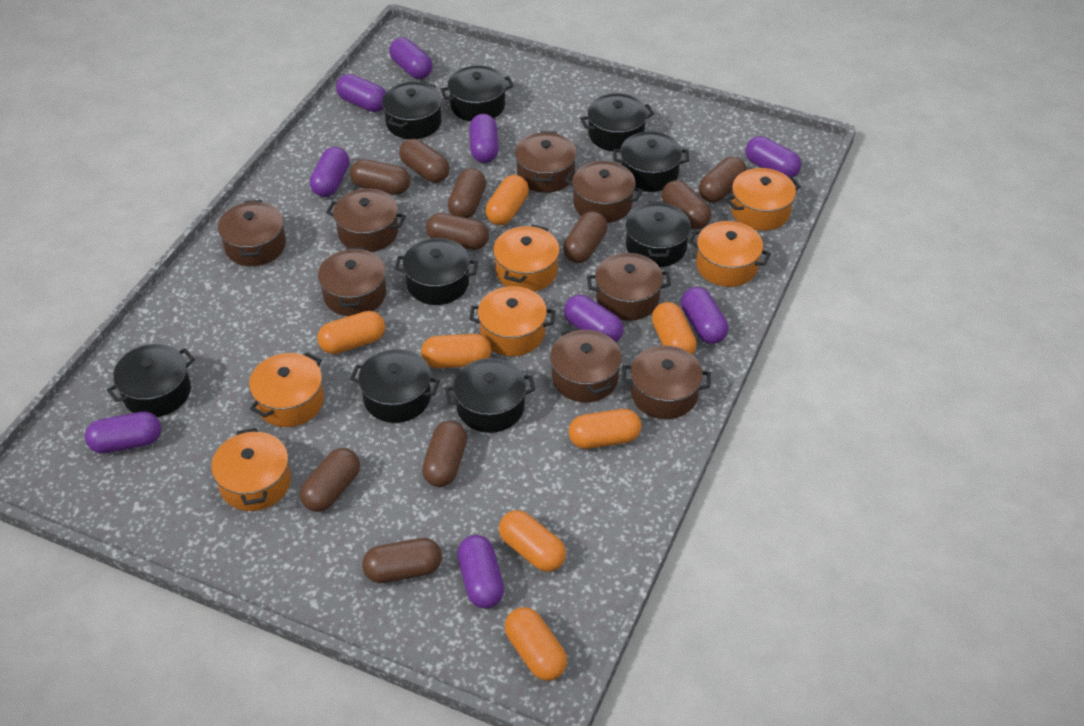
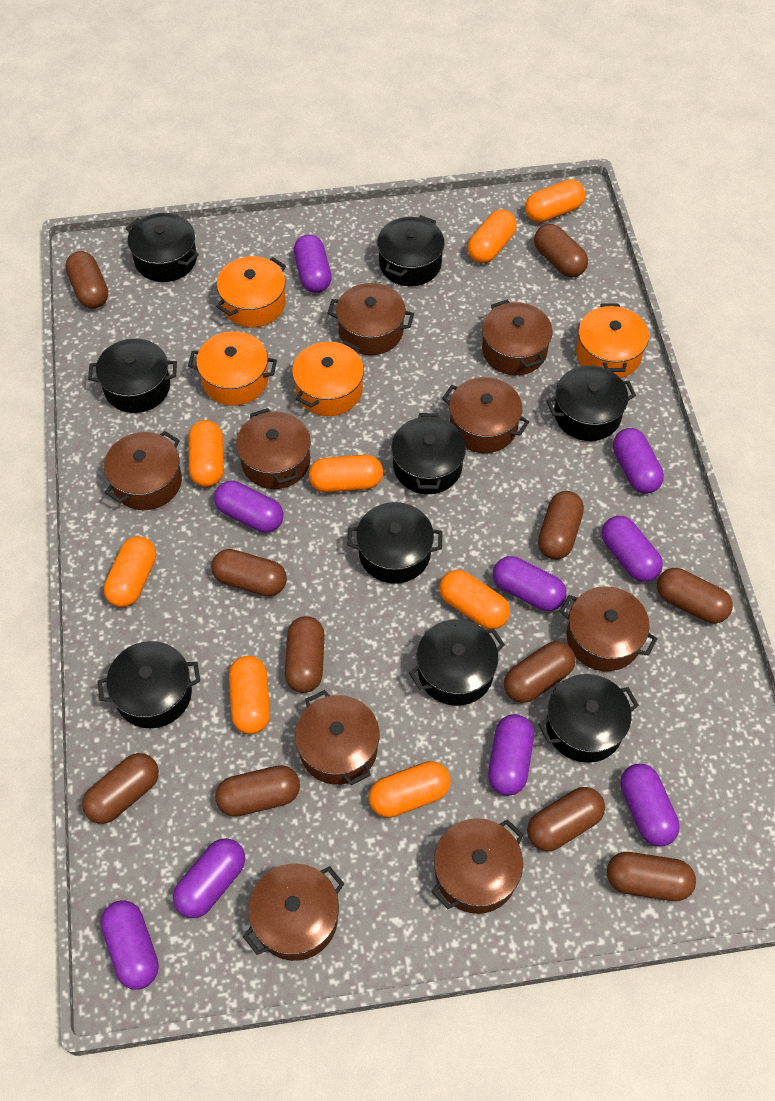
brown capsule: 10 -> 11
brown pot: 8 -> 9
orange capsule: 7 -> 8
orange pot: 6 -> 4

